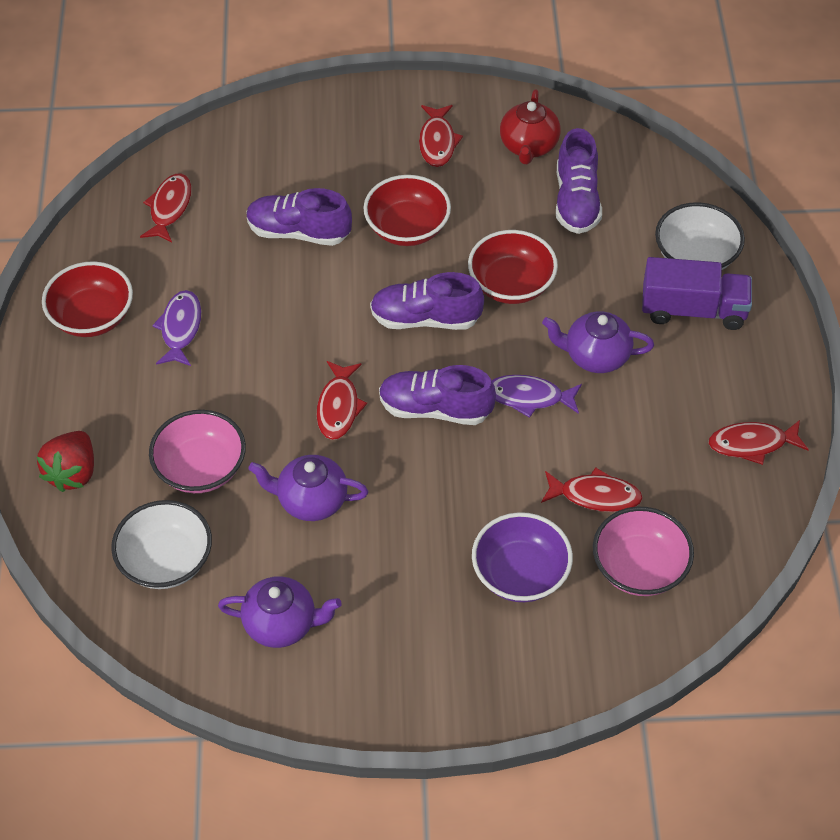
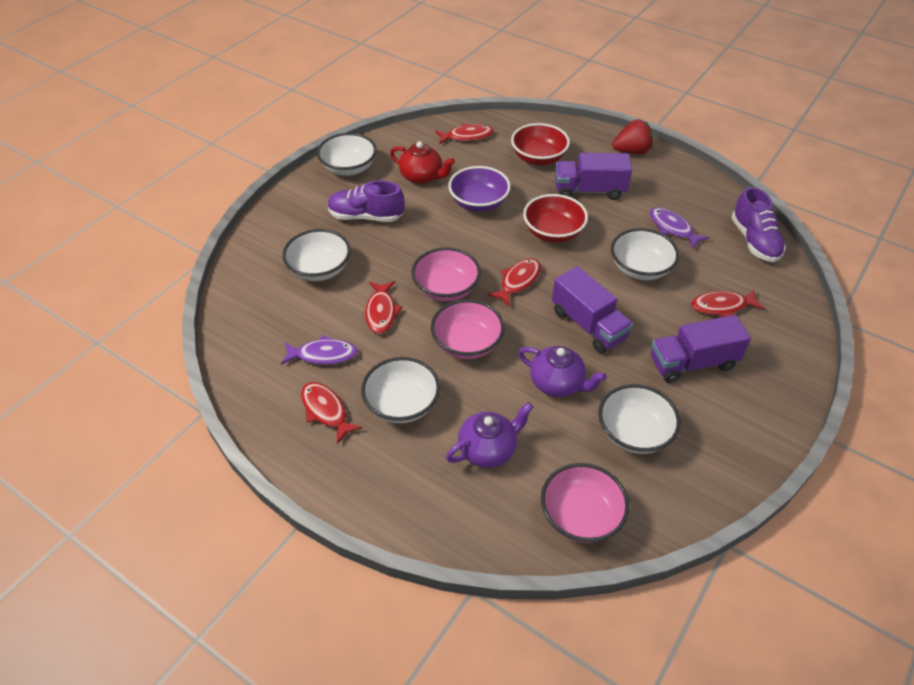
pink bowl: 2 -> 3
purple shoe: 4 -> 2
purple teapot: 3 -> 2
purple truck: 1 -> 3
red bowl: 3 -> 2
white bowl: 2 -> 5

